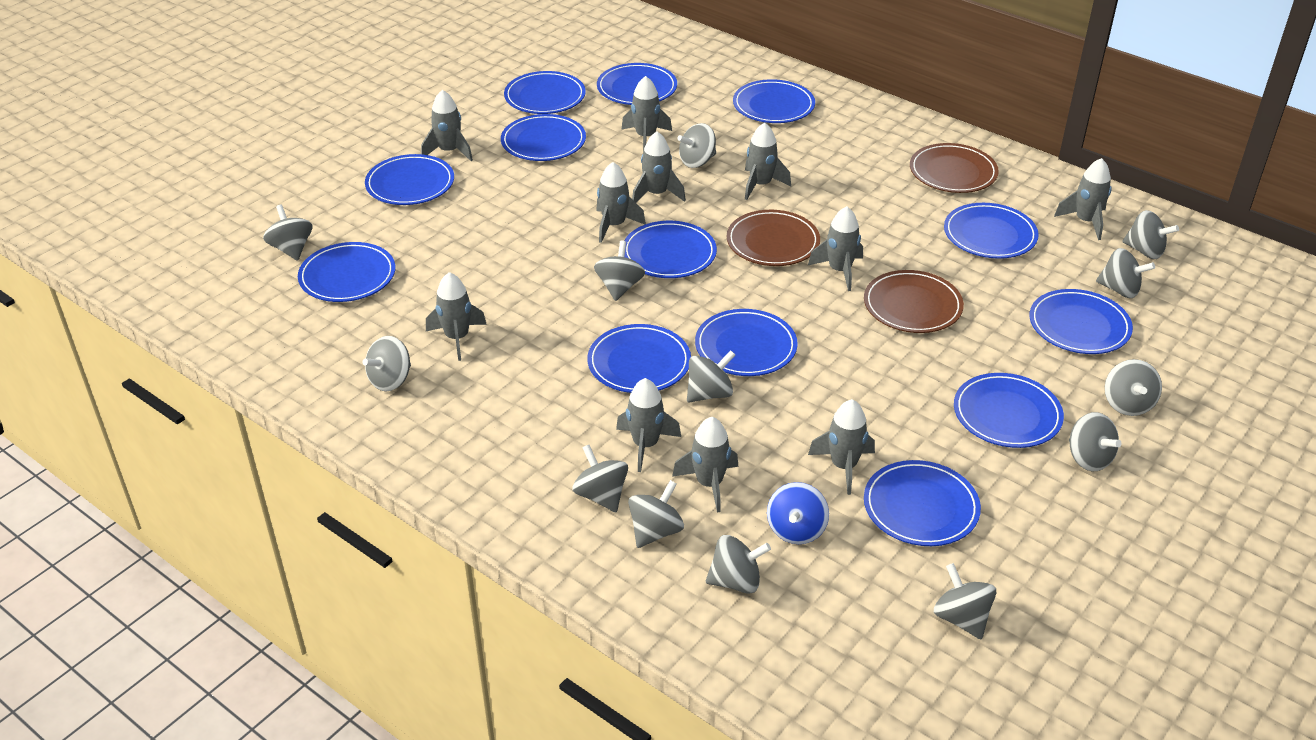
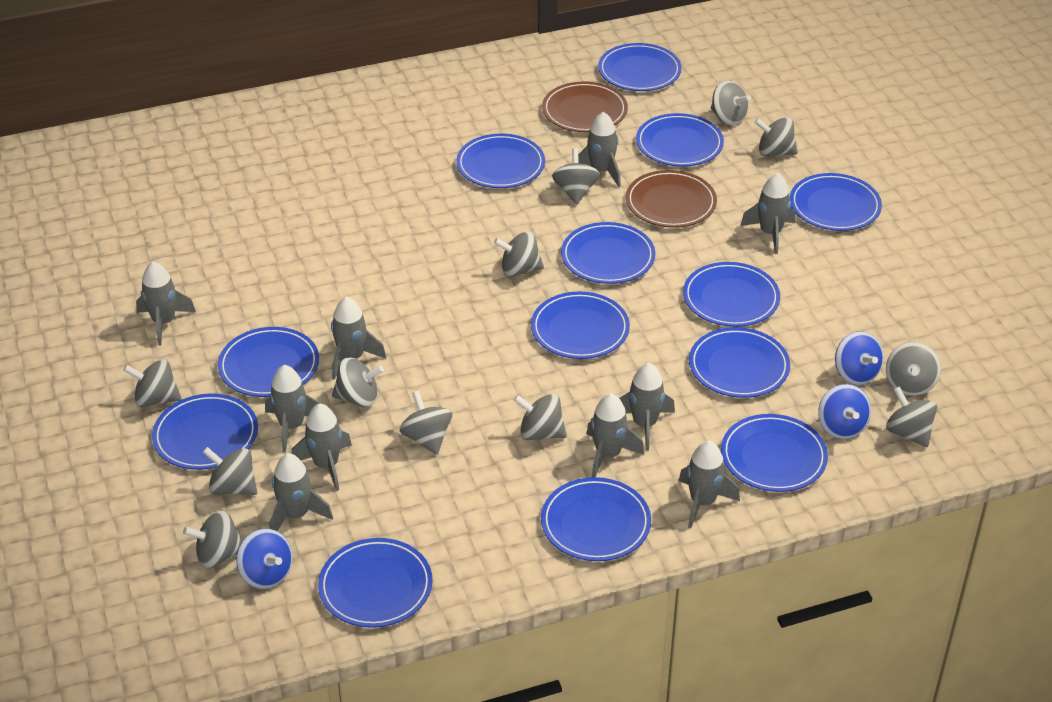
blue spinning top: 1 -> 3
brown plate: 3 -> 2
grey rocket: 11 -> 10
grey spinning top: 13 -> 12

